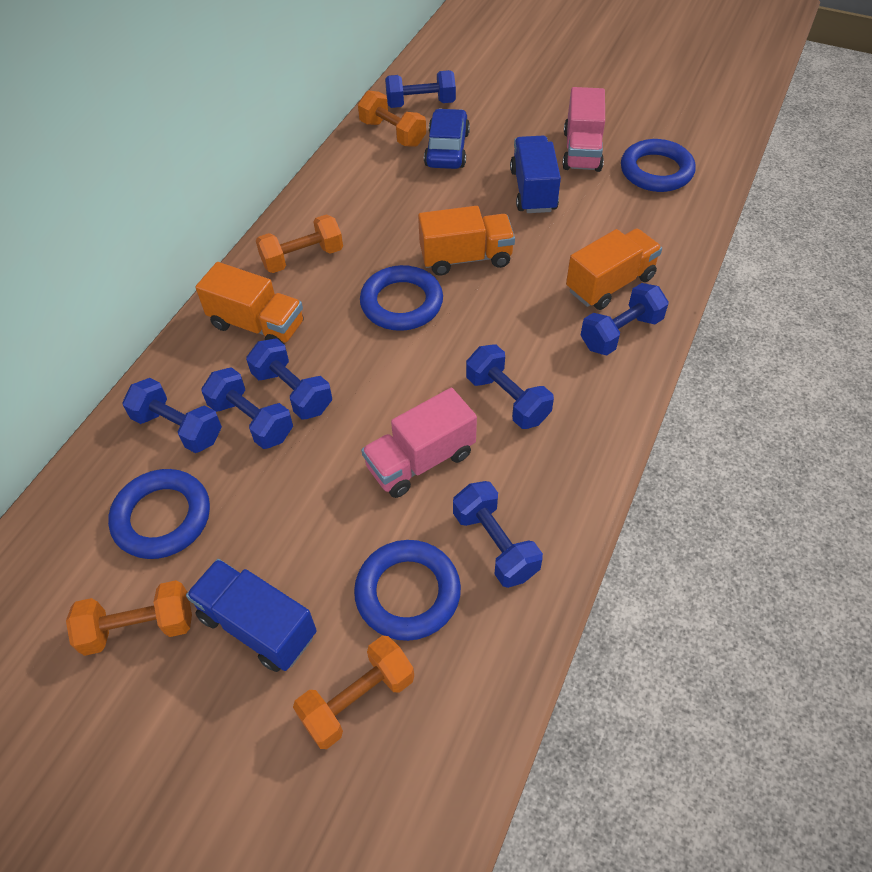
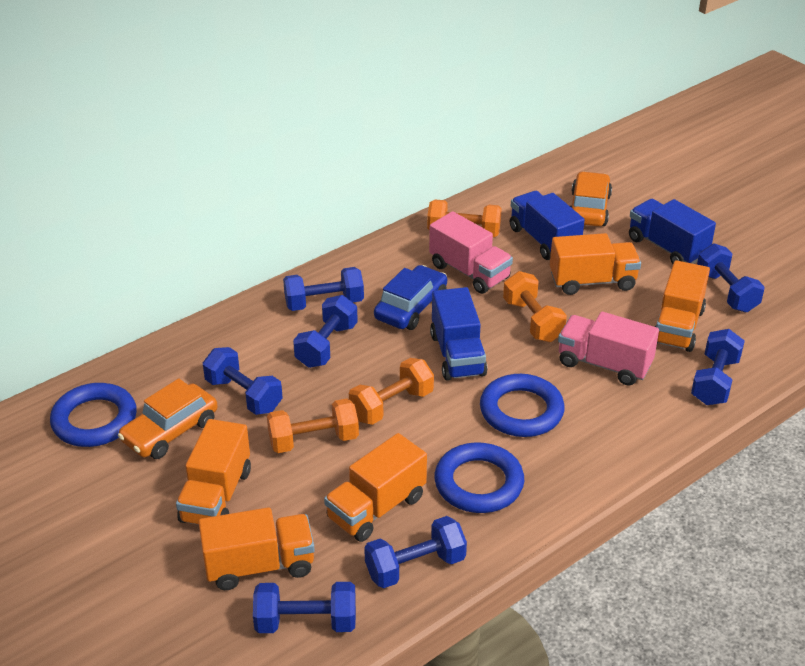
blue ring: 4 -> 3
blue truck: 2 -> 3
orange car: 0 -> 2
orange truck: 3 -> 5

